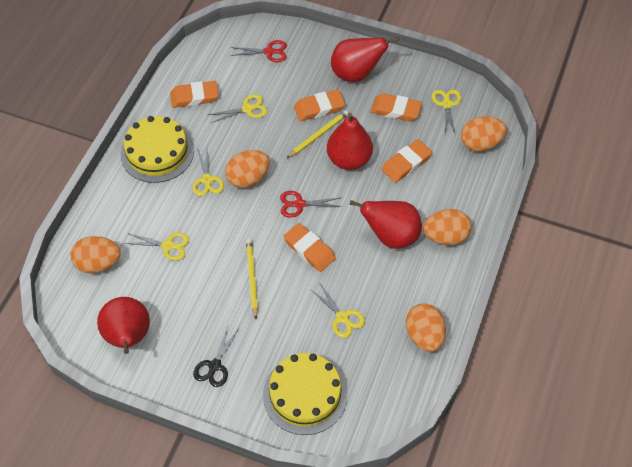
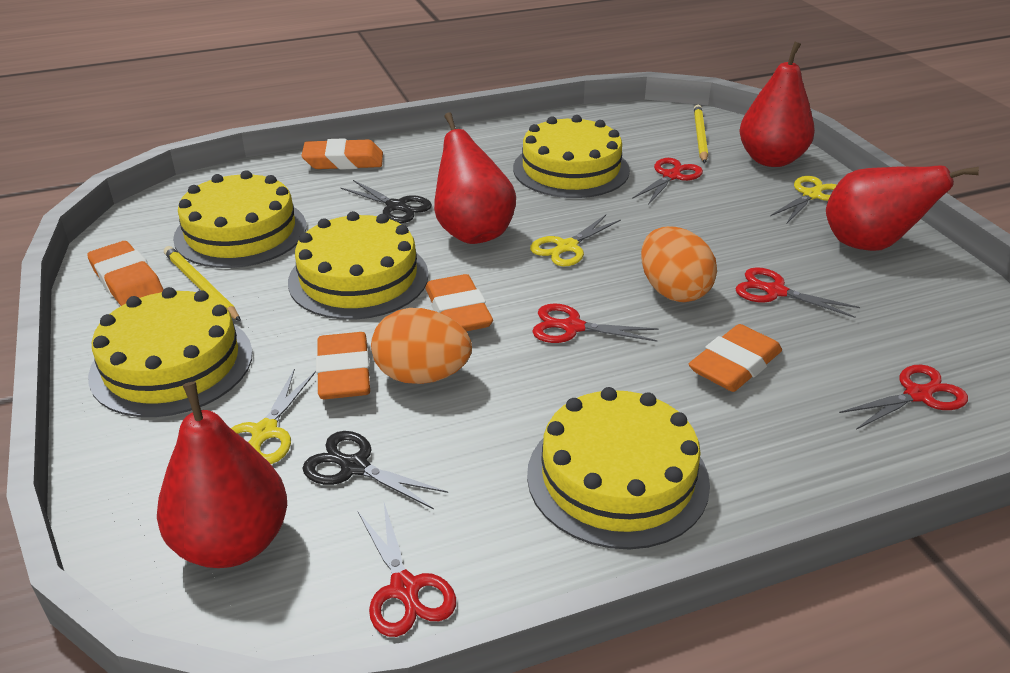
black scissors: 1 -> 2
orange egg: 5 -> 2
red scissors: 2 -> 5
yellow cake: 2 -> 5
yellow scissors: 5 -> 3

